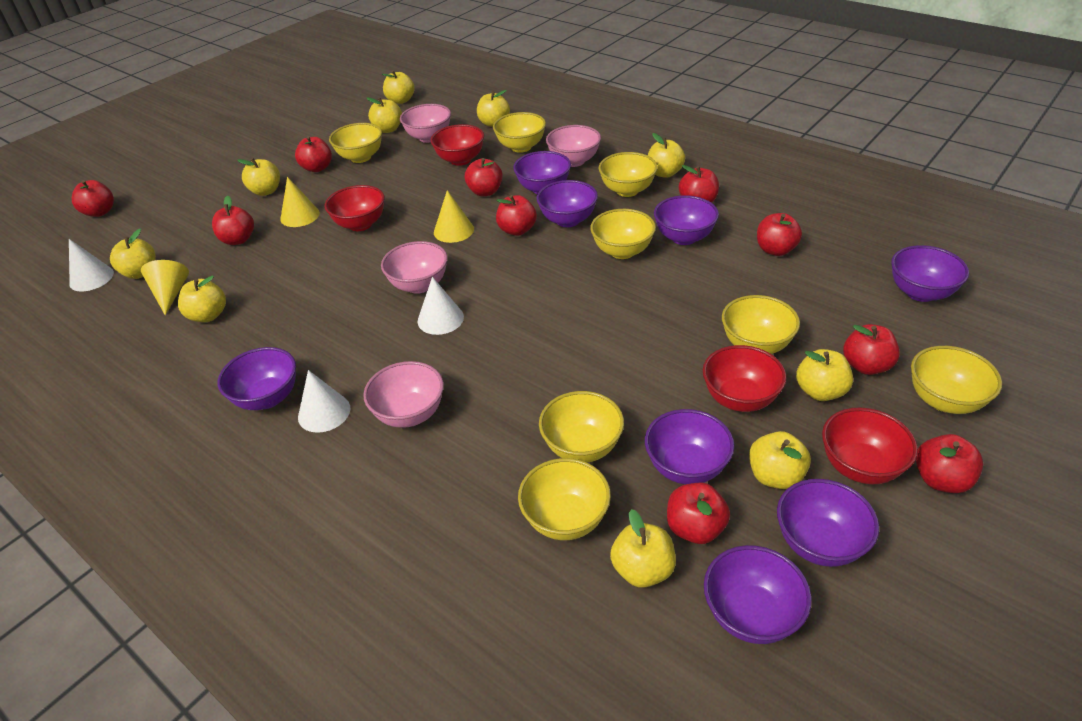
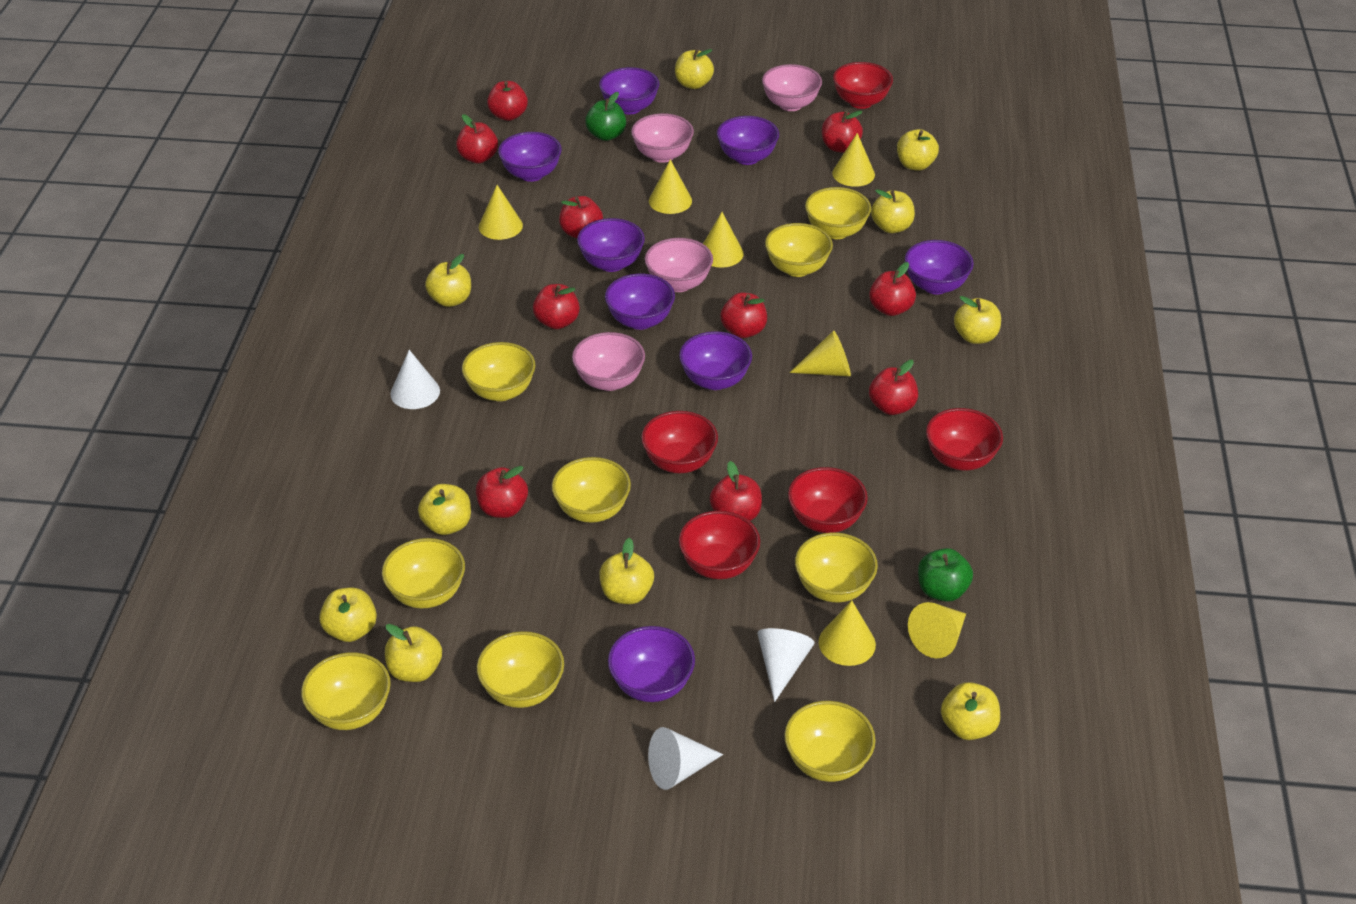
green apple: 0 -> 2
red bowl: 4 -> 5
yellow bowl: 8 -> 9
yellow cone: 3 -> 7

